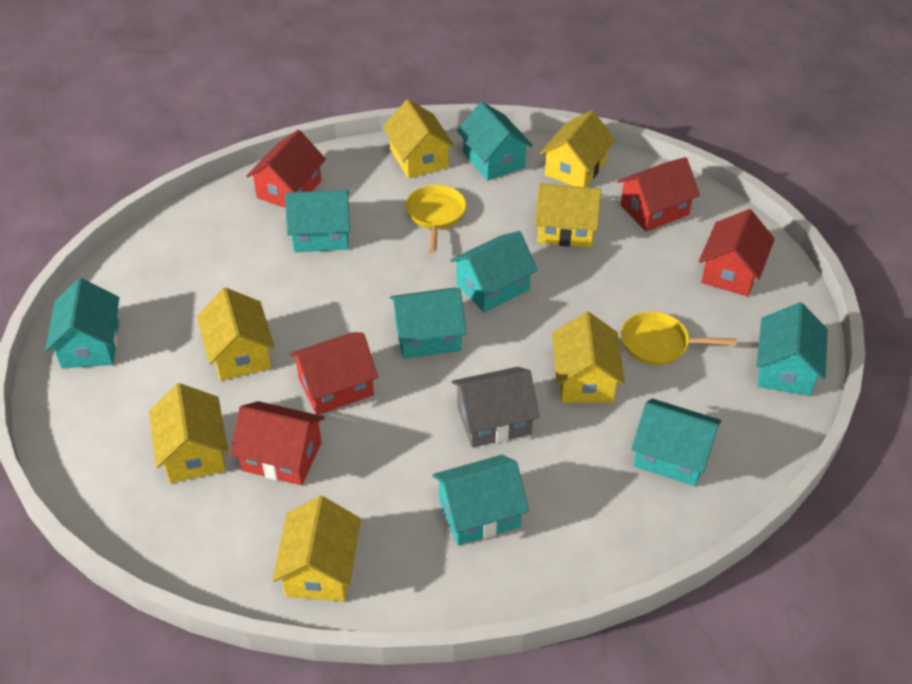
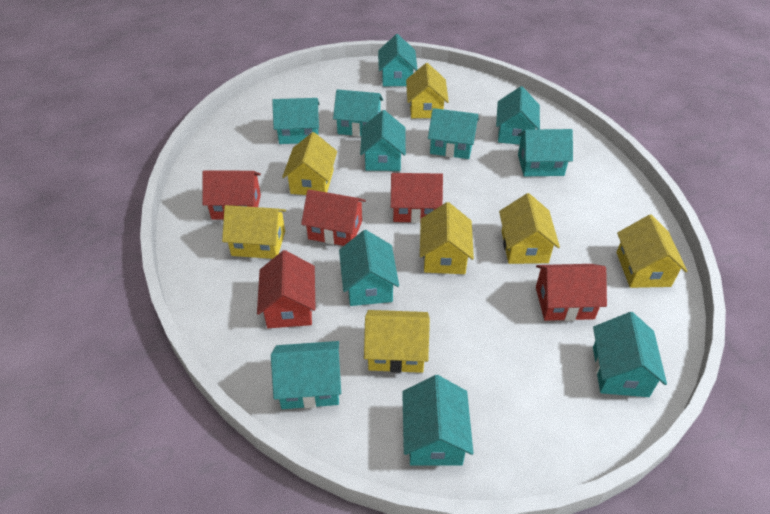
grey house: 1 -> 0
turquoise house: 8 -> 11
yellow pan: 2 -> 0

